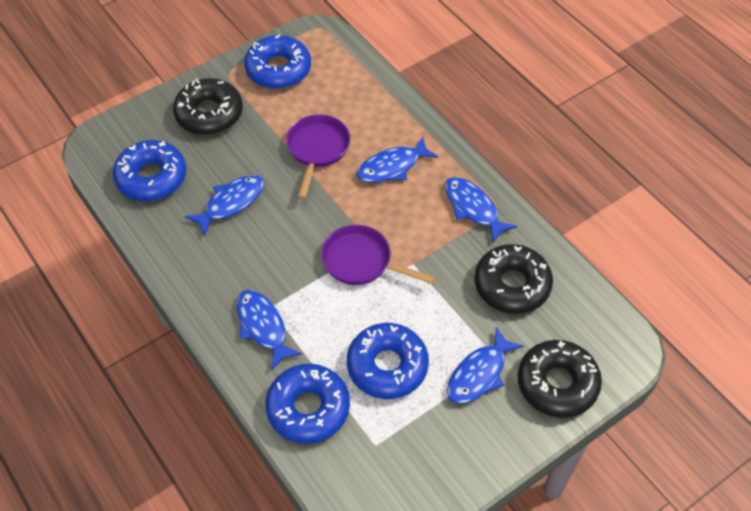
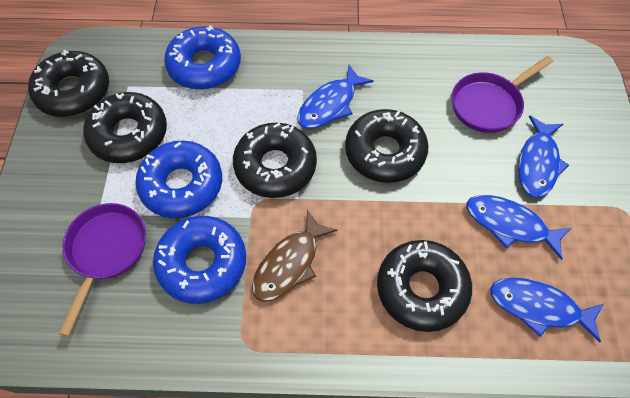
black donut: 3 -> 5
blue donut: 4 -> 3
blue fish: 5 -> 4
brown fish: 0 -> 1

